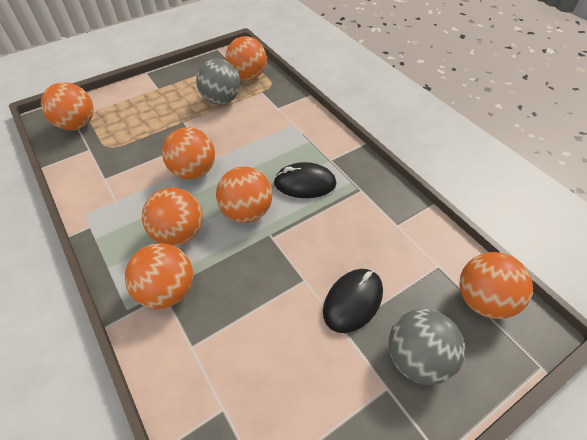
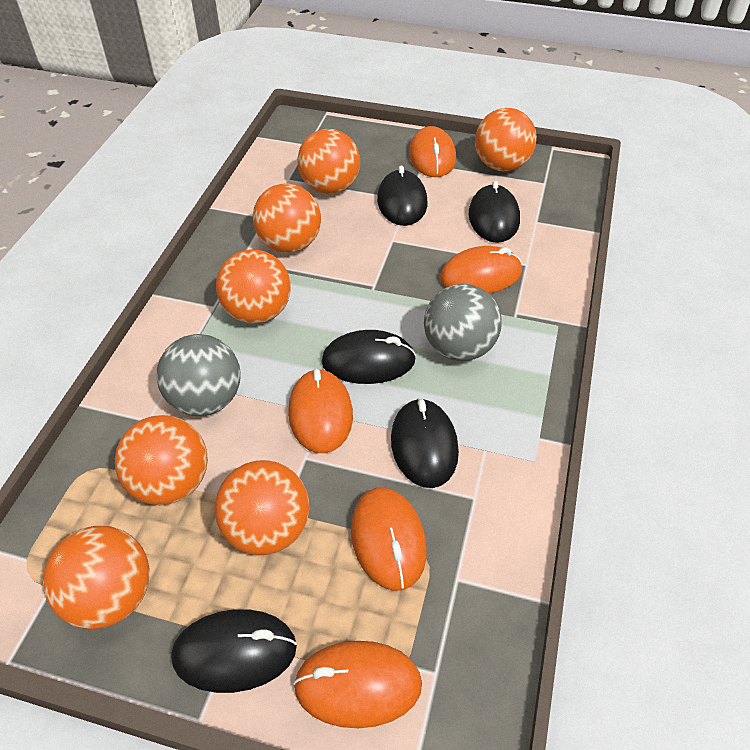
black mouse: 2 -> 5
orange mouse: 0 -> 5

